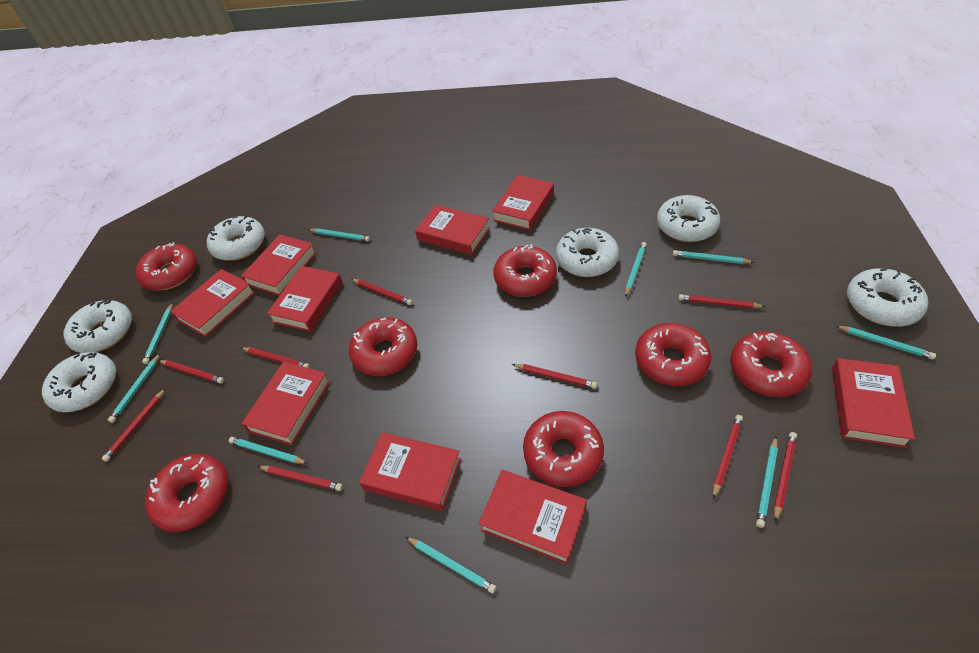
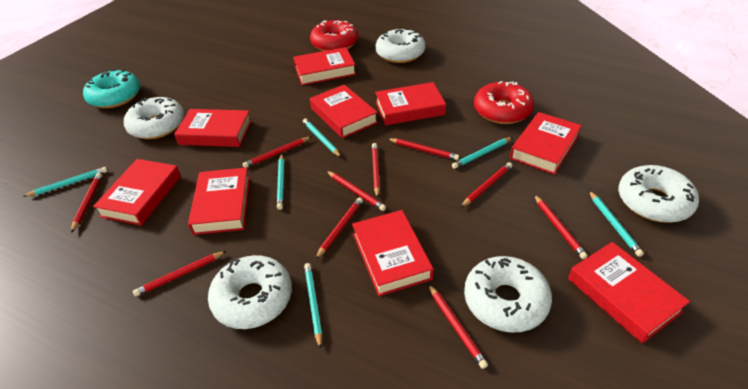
red donut: 7 -> 2
red pencil: 9 -> 10
turquoise donut: 0 -> 1
turquoise pencil: 9 -> 6
white donut: 6 -> 5

